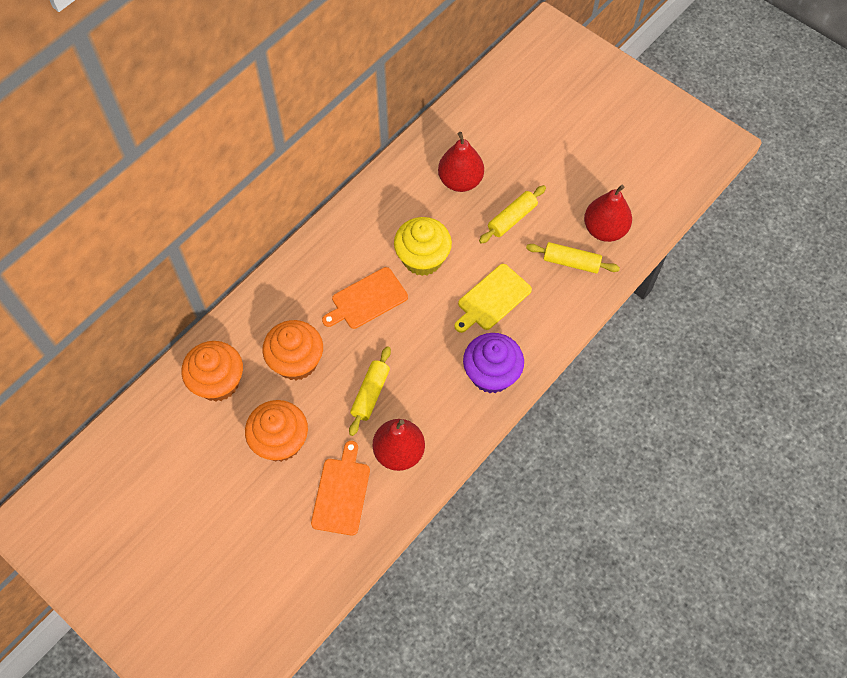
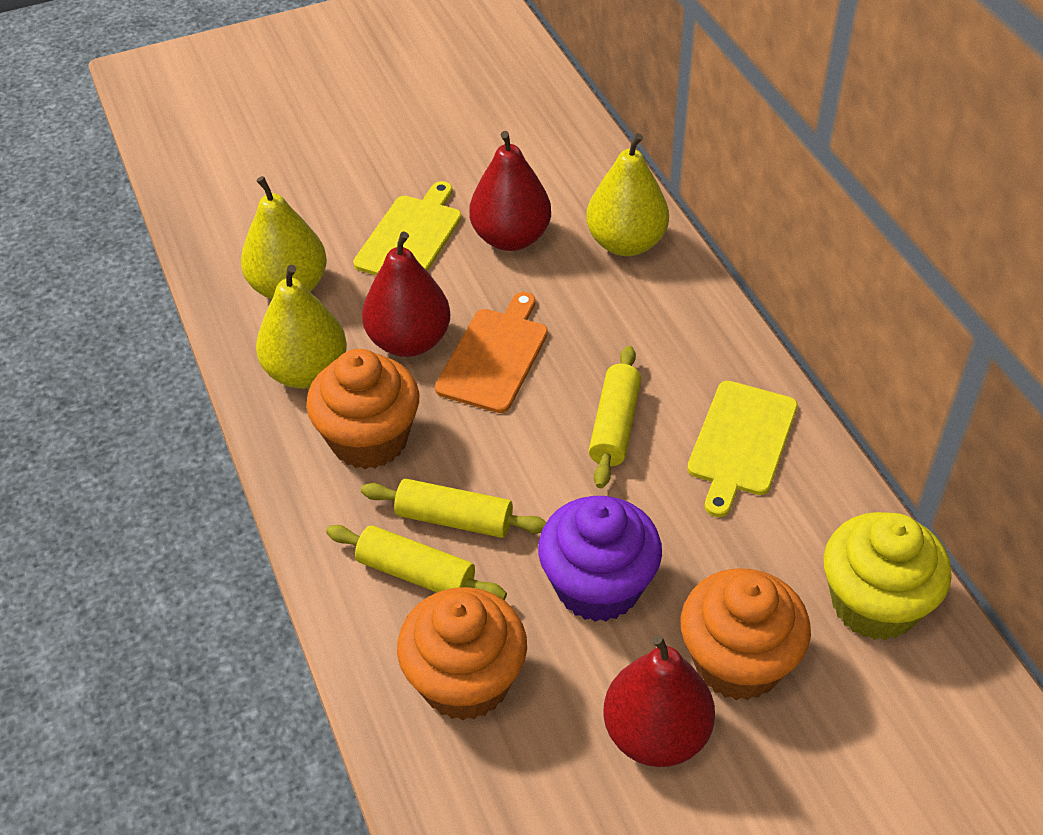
orange cutting board: 2 -> 1
yellow cutting board: 1 -> 2
yellow pear: 0 -> 3

